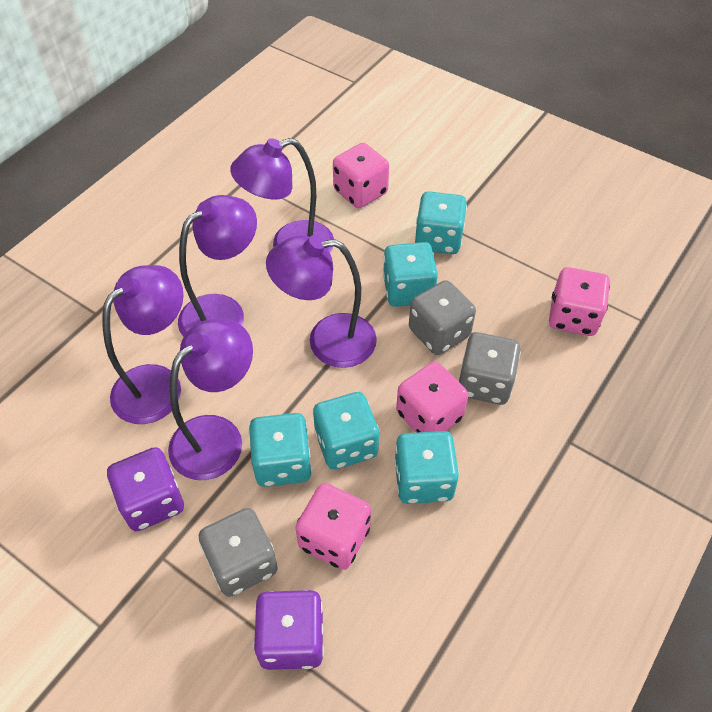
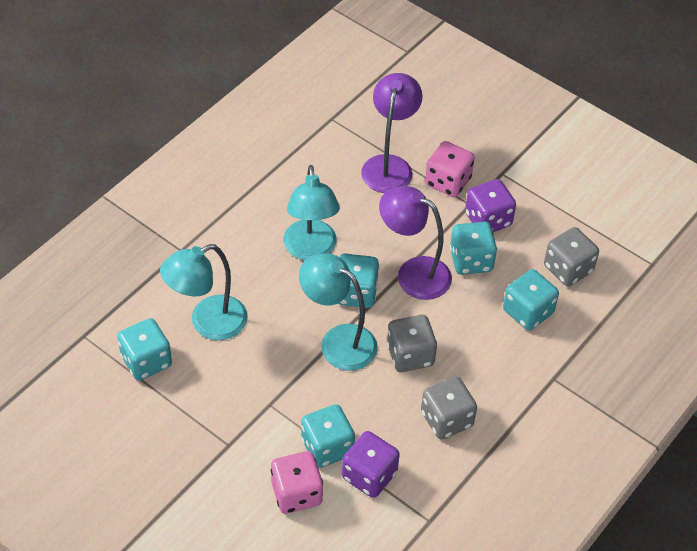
pink dice: 4 -> 2
purple lamp: 5 -> 2
turquoise lamp: 0 -> 3

